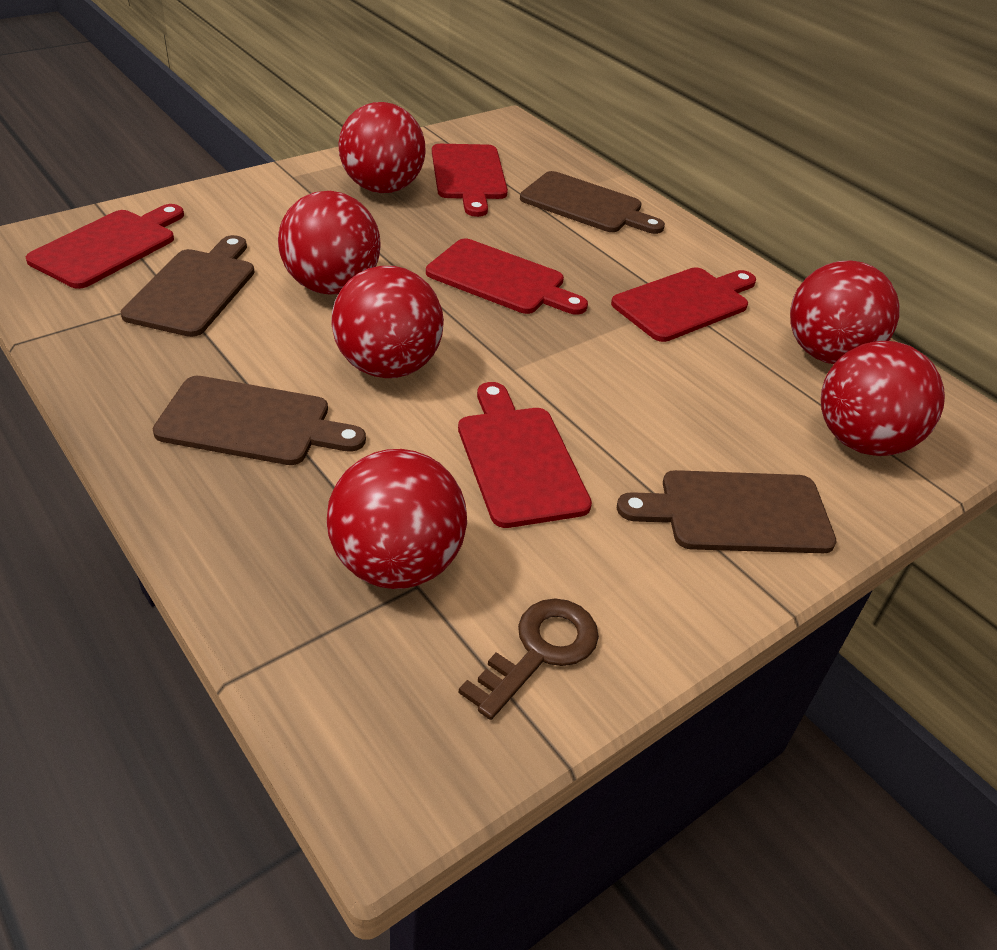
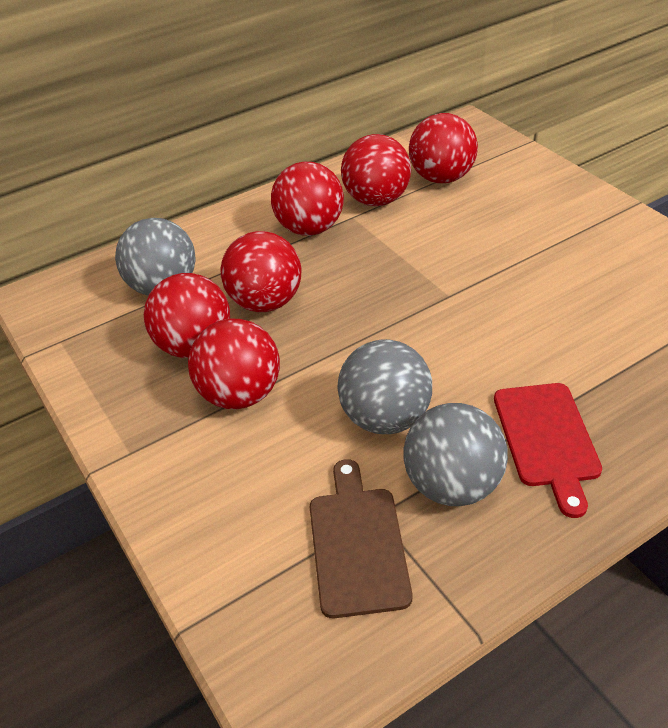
brown cutting board: 4 -> 1
brown key: 1 -> 0
grey ball: 0 -> 3
red cutting board: 5 -> 1

